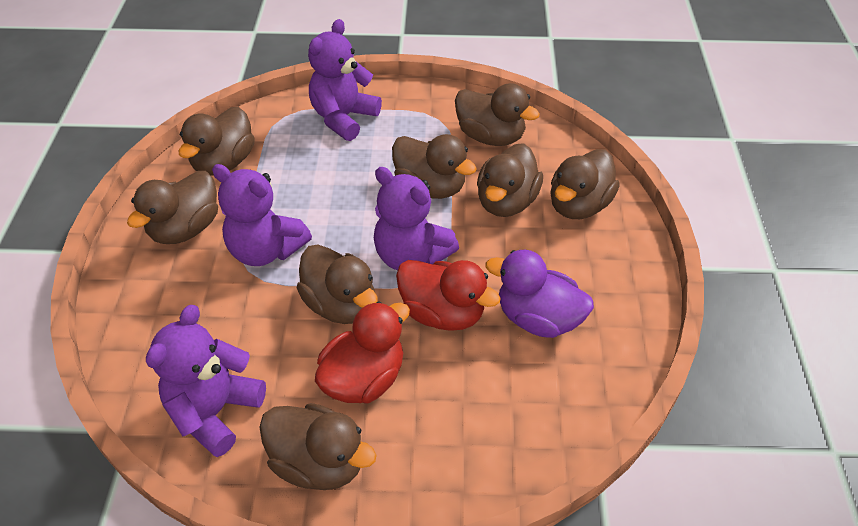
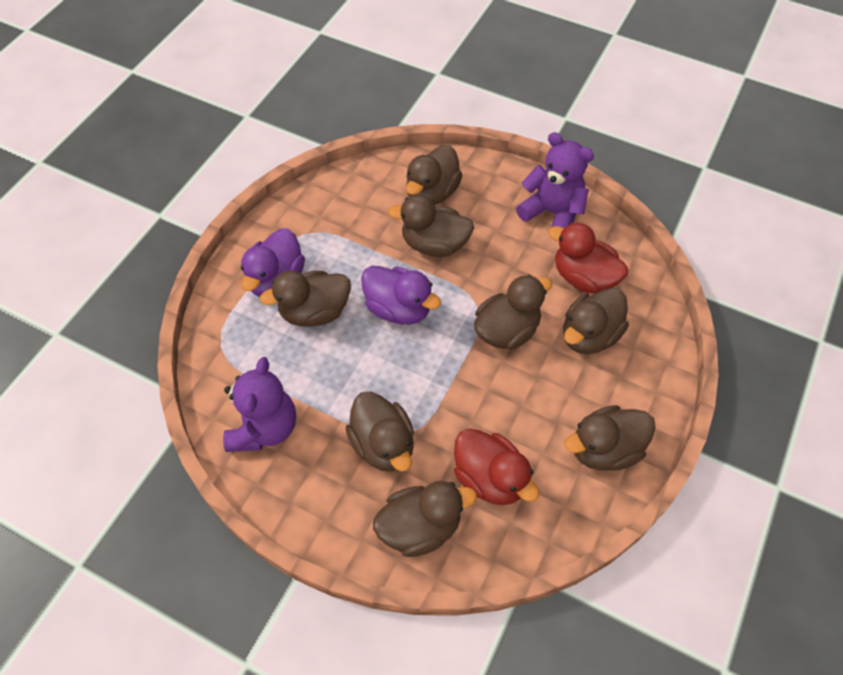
purple duck: 1 -> 2
purple teddy bear: 4 -> 2

